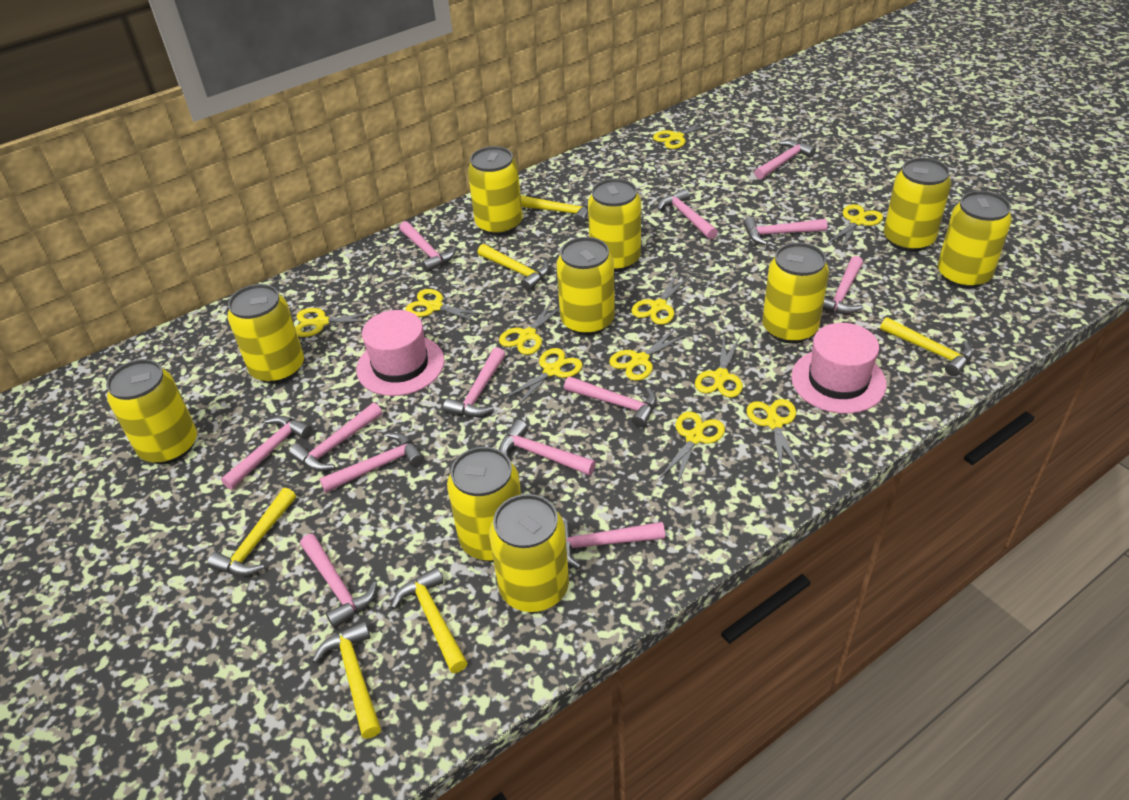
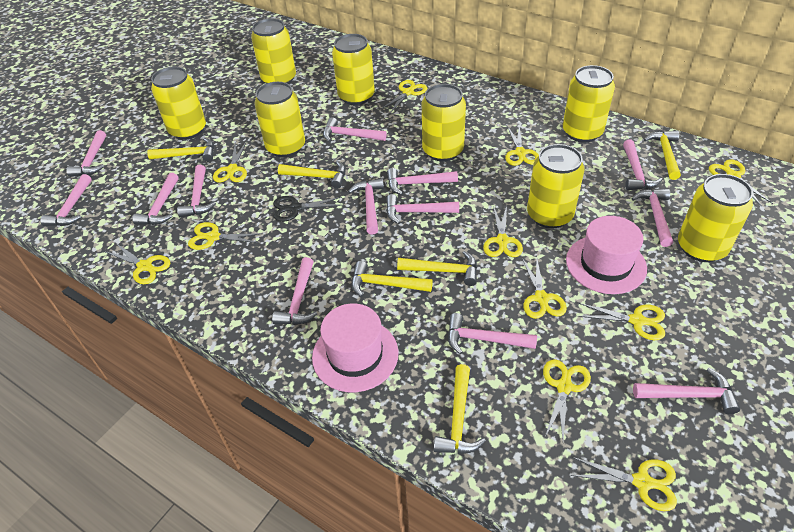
black scissors: 0 -> 1
yellow can: 10 -> 8

